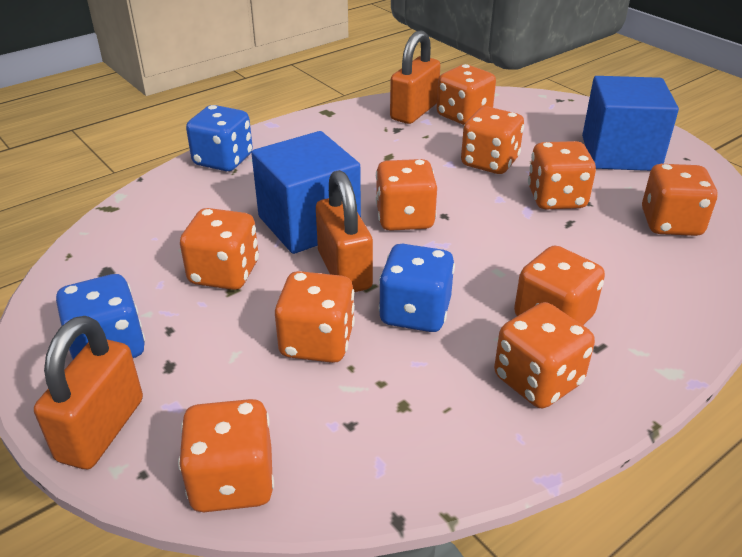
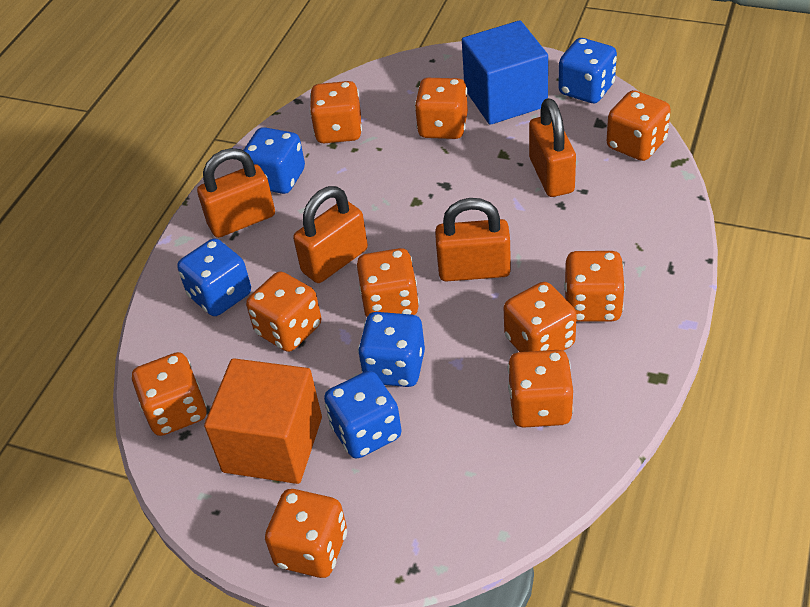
blue cube: 2 -> 1
blue dice: 3 -> 5
orange cube: 0 -> 1
orange padlock: 3 -> 4

